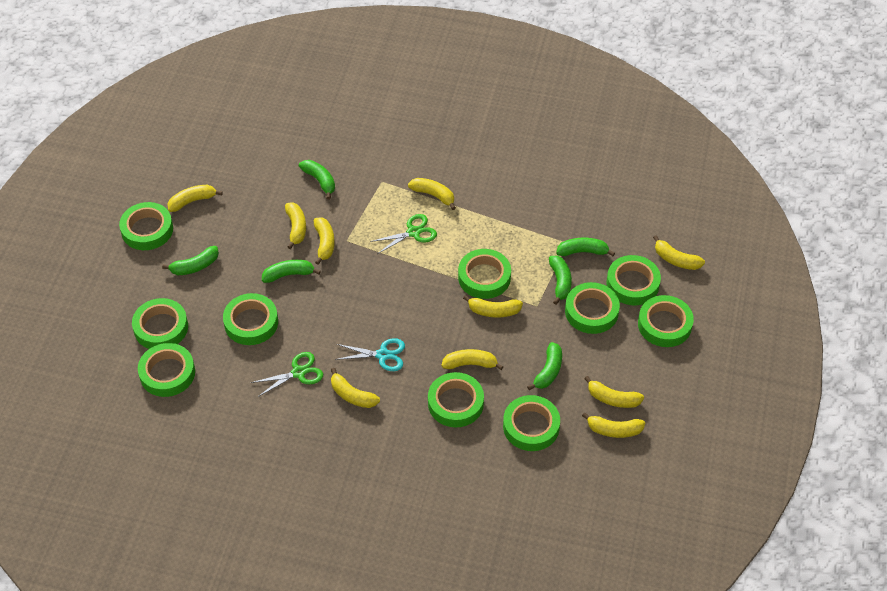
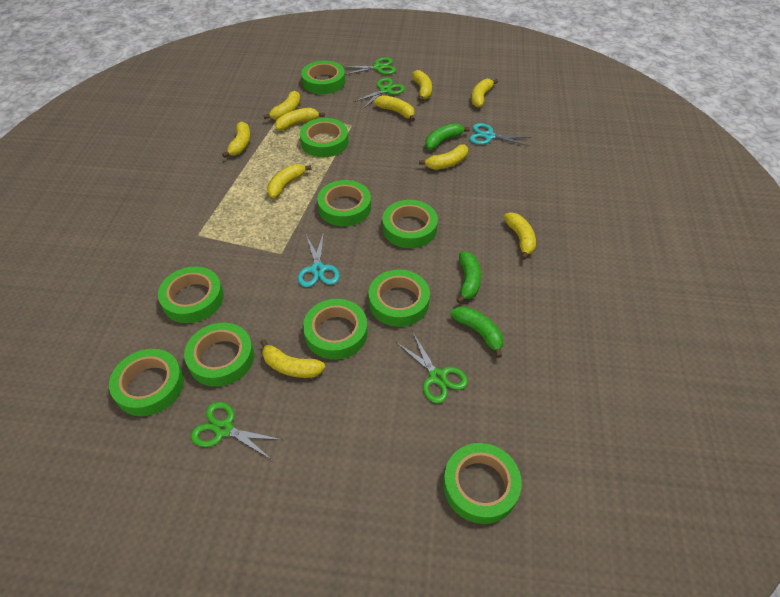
green banana: 6 -> 3
green scissors: 2 -> 4
turquoise scissors: 1 -> 2

